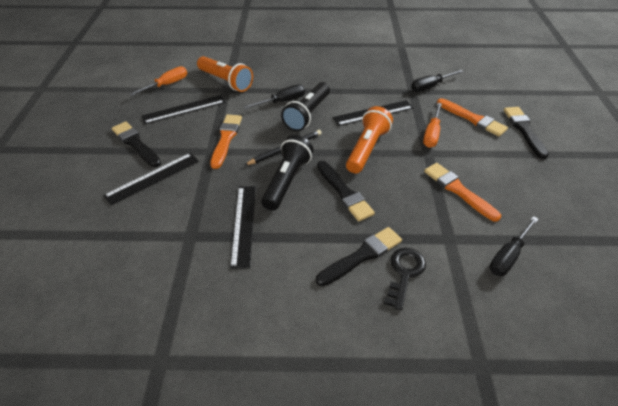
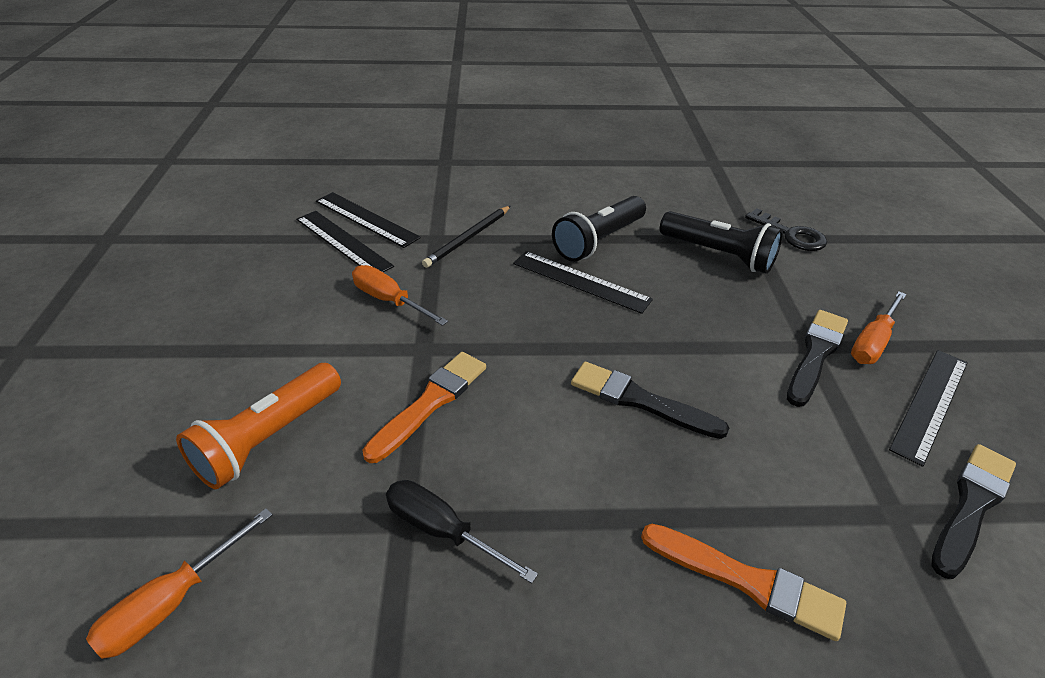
black brush: 4 -> 3
black screwdriver: 3 -> 1
orange brush: 3 -> 2
orange flashlight: 2 -> 1
orange screwdriver: 2 -> 3

